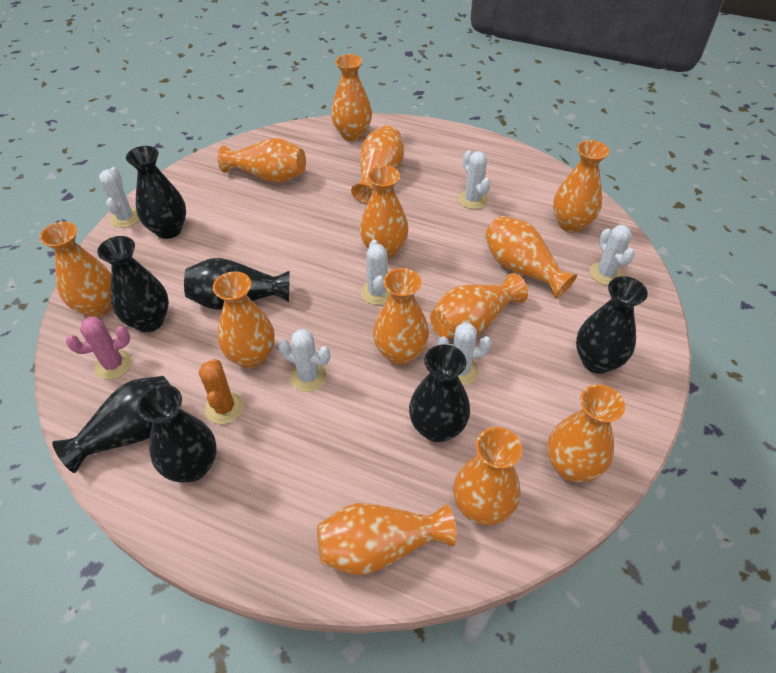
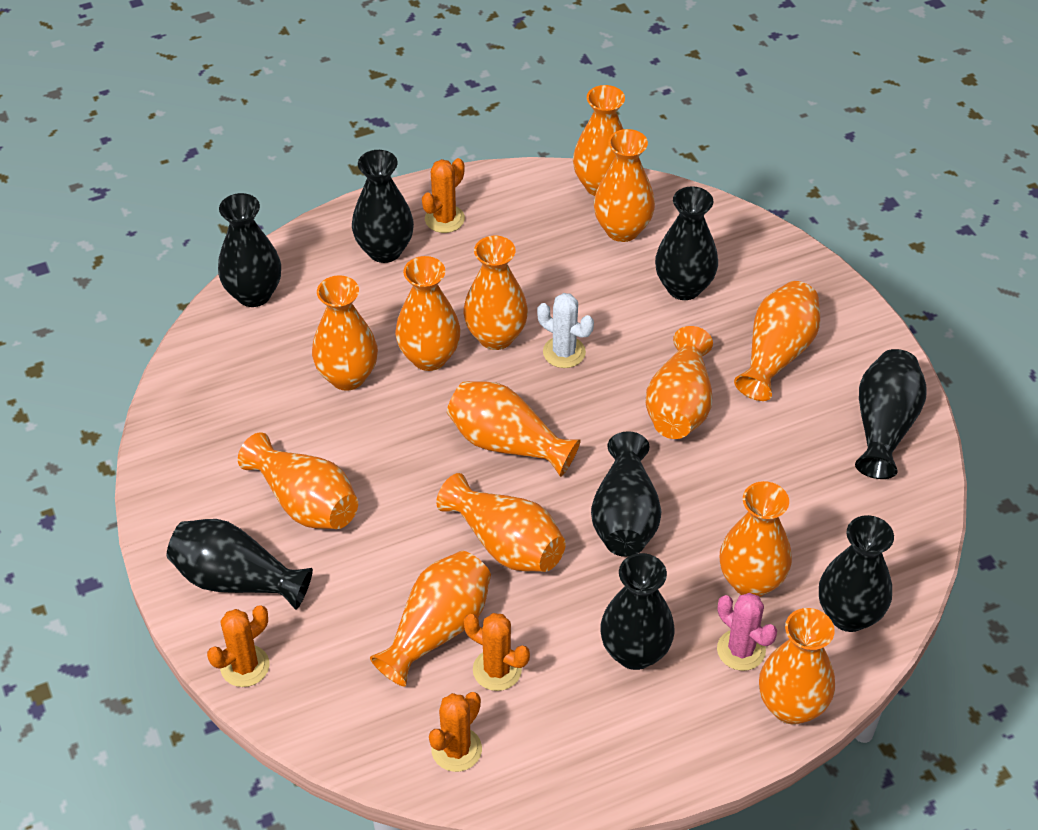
black vase: 7 -> 8
orange cactus: 1 -> 4
white cactus: 6 -> 1

